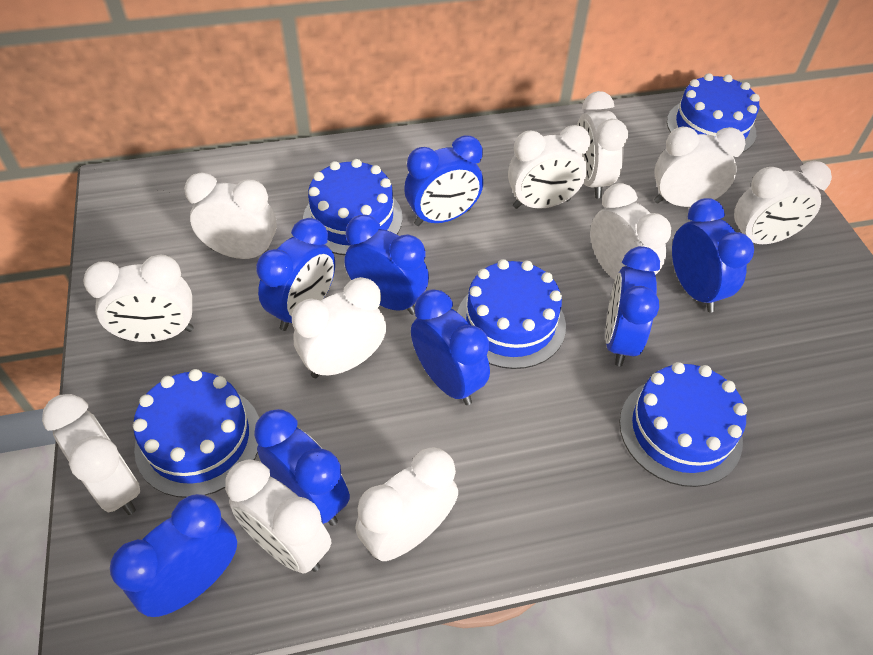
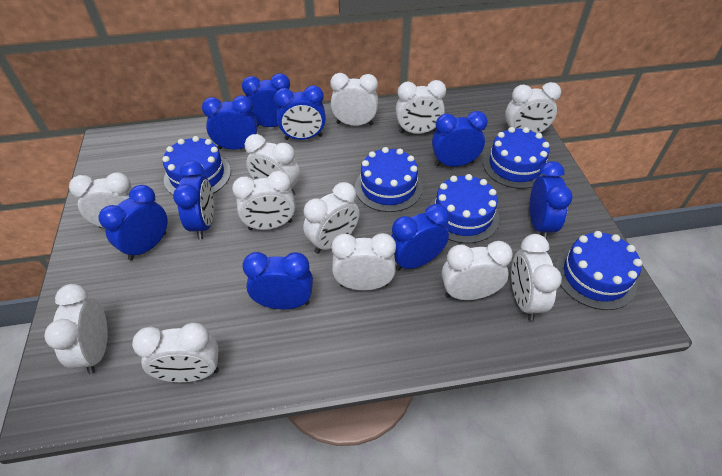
blue clock: 8 -> 9
white clock: 11 -> 12

